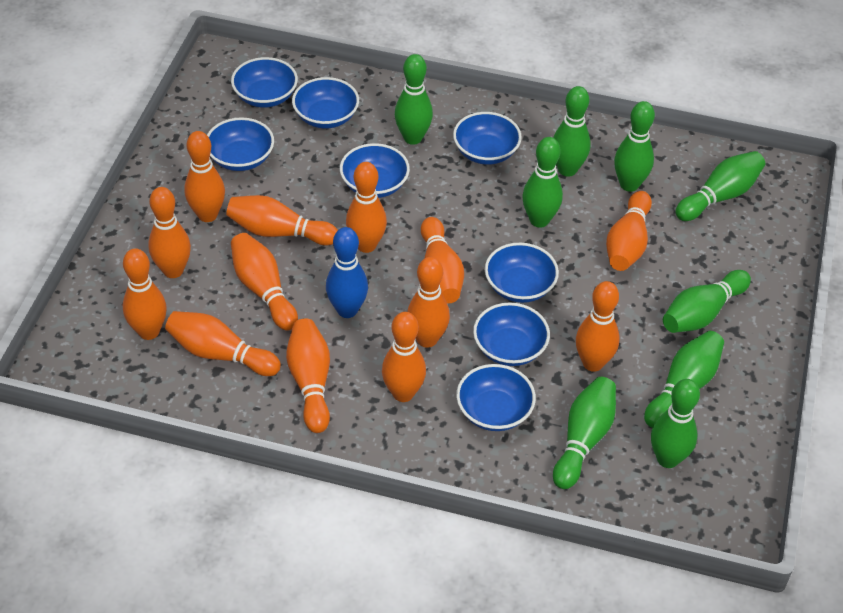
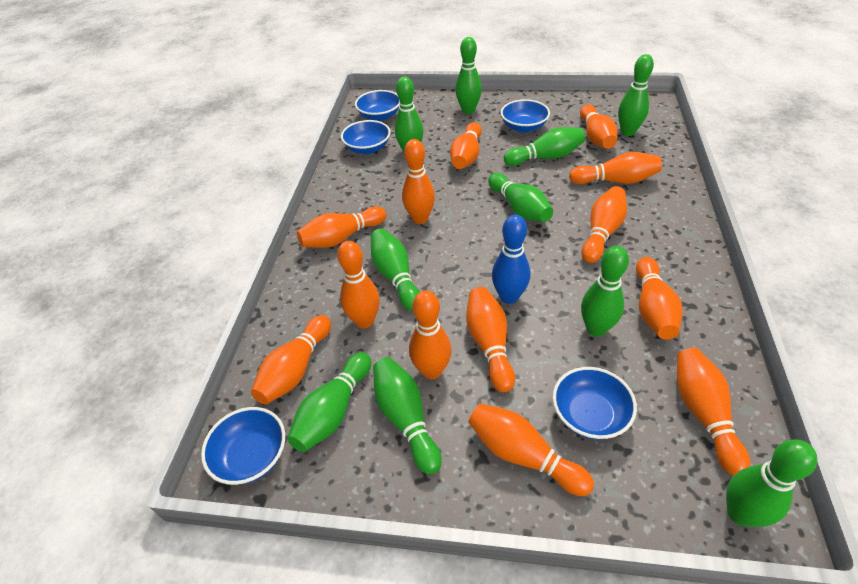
blue bowl: 8 -> 5
green bowling pin: 9 -> 10

